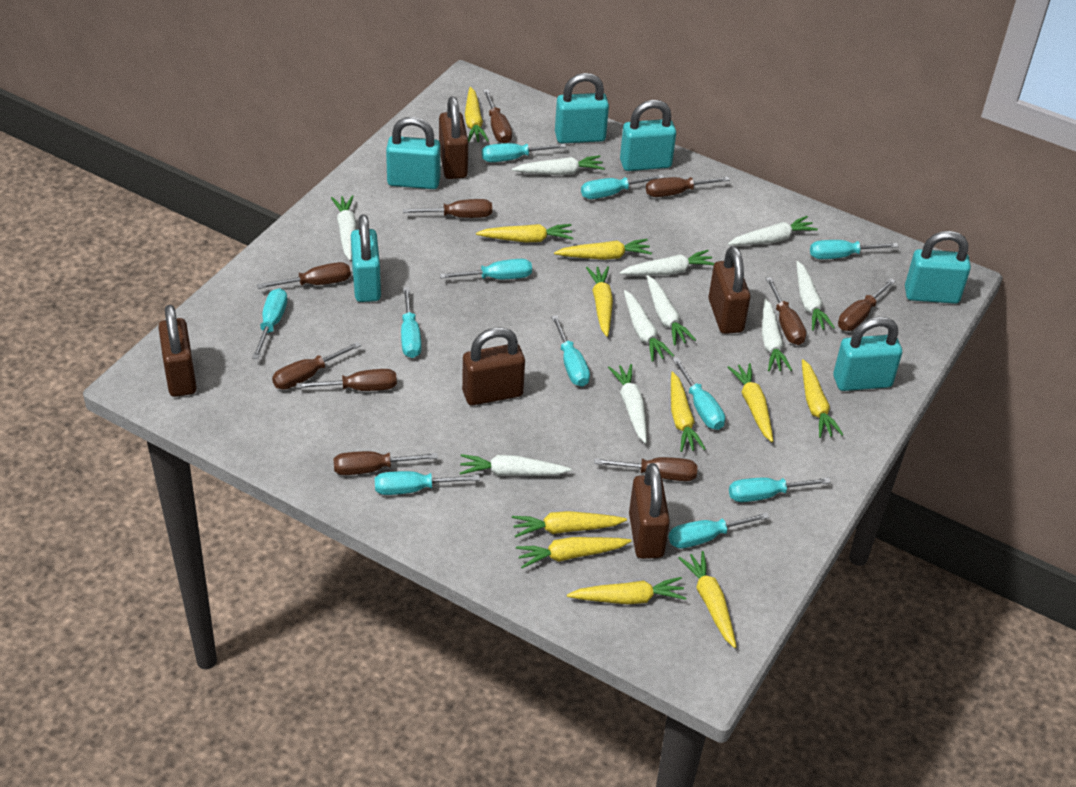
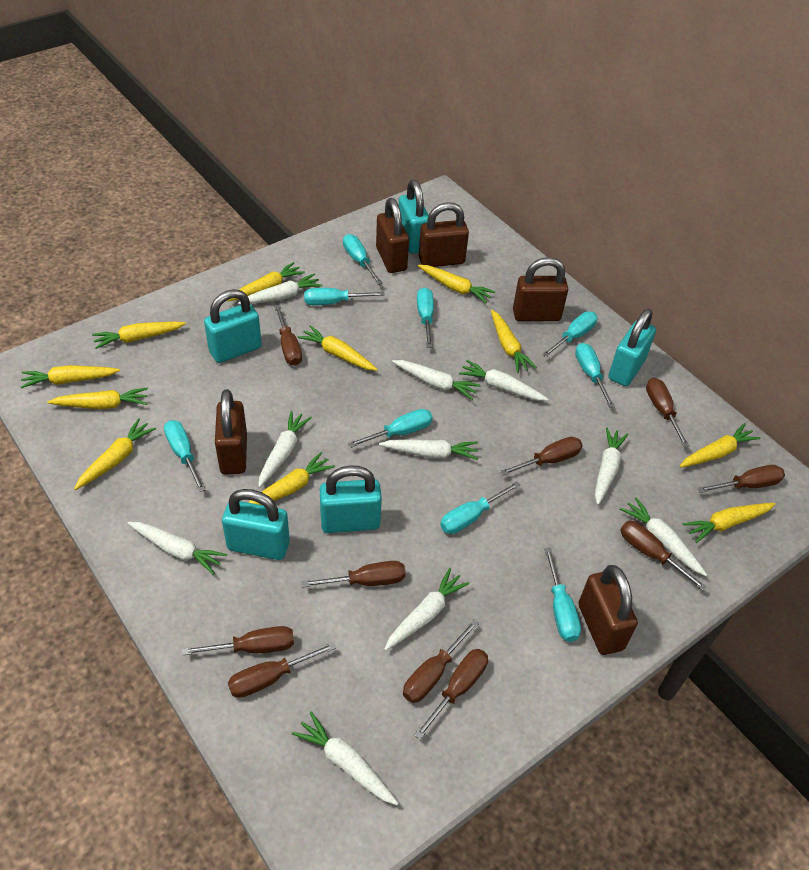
turquoise padlock: 6 -> 5
turquoise screwdriver: 11 -> 9

